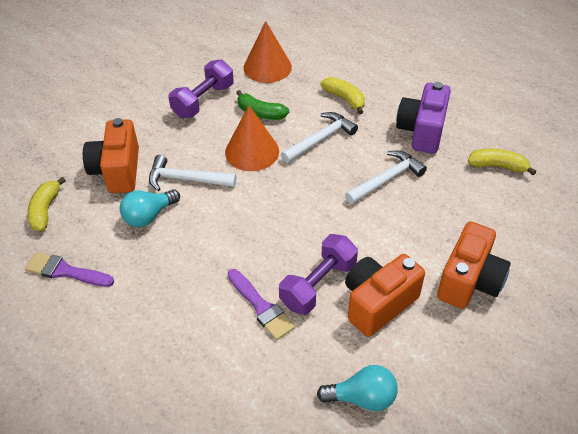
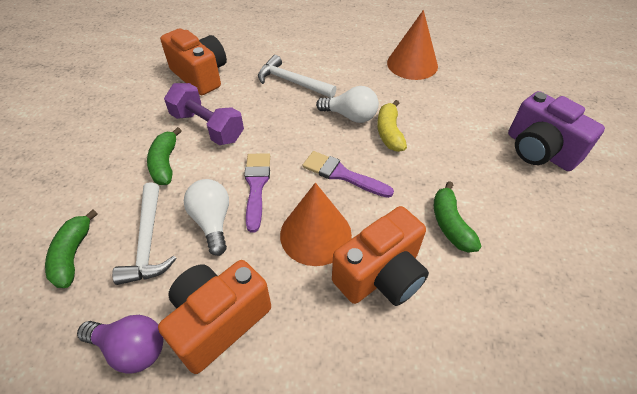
green banana: 1 -> 3
purple dumbbell: 2 -> 1
purple light bulb: 0 -> 1
turquoise light bulb: 2 -> 0
white hammer: 3 -> 2
white light bulb: 0 -> 2
yellow banana: 3 -> 1

